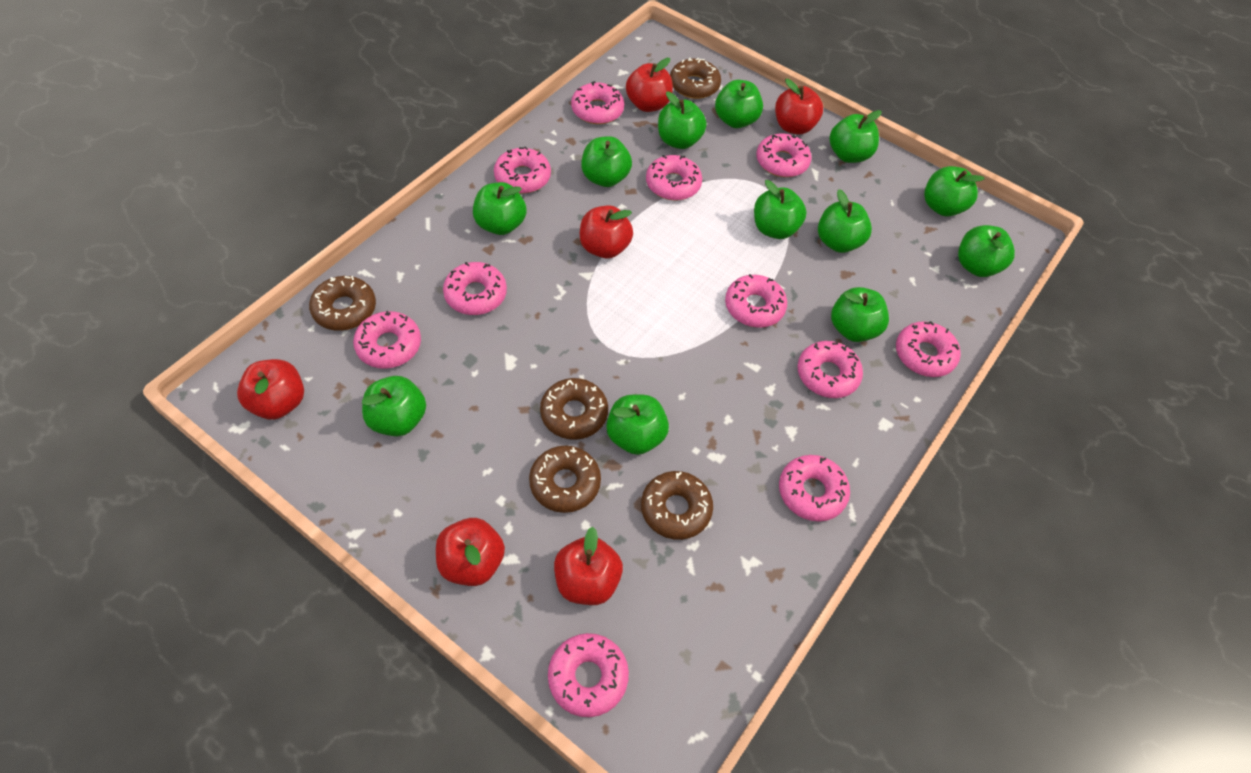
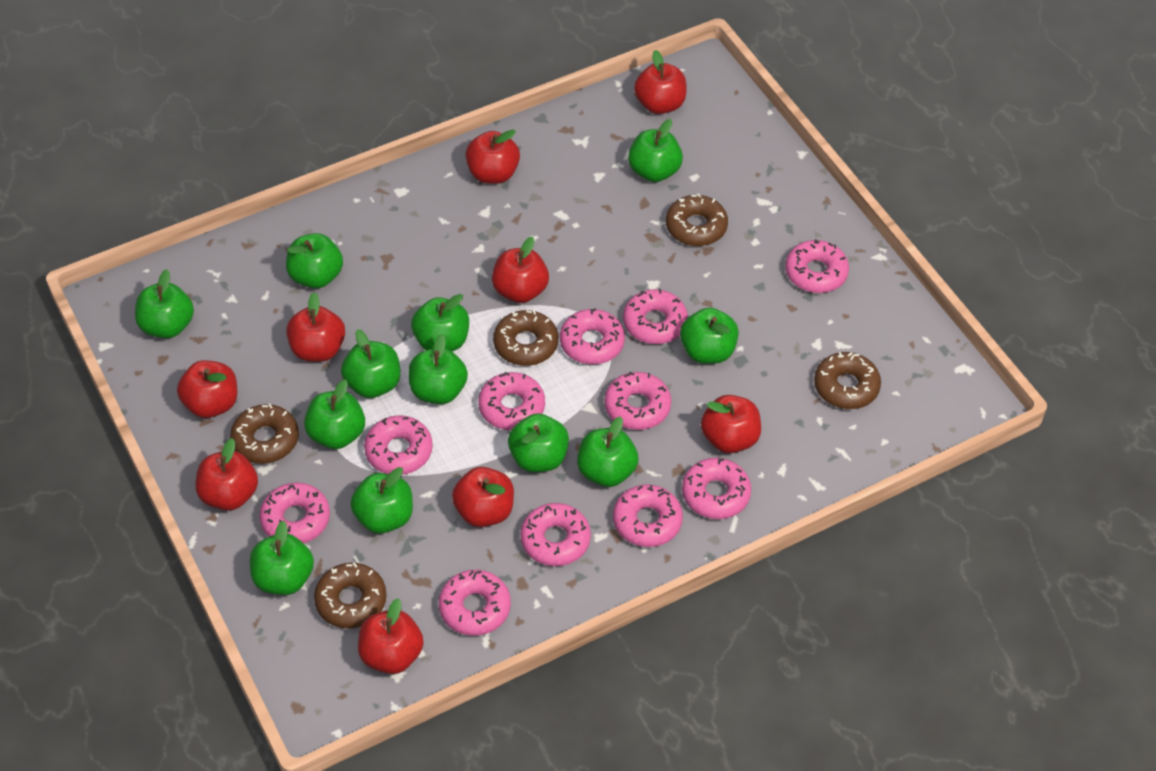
red apple: 6 -> 9

